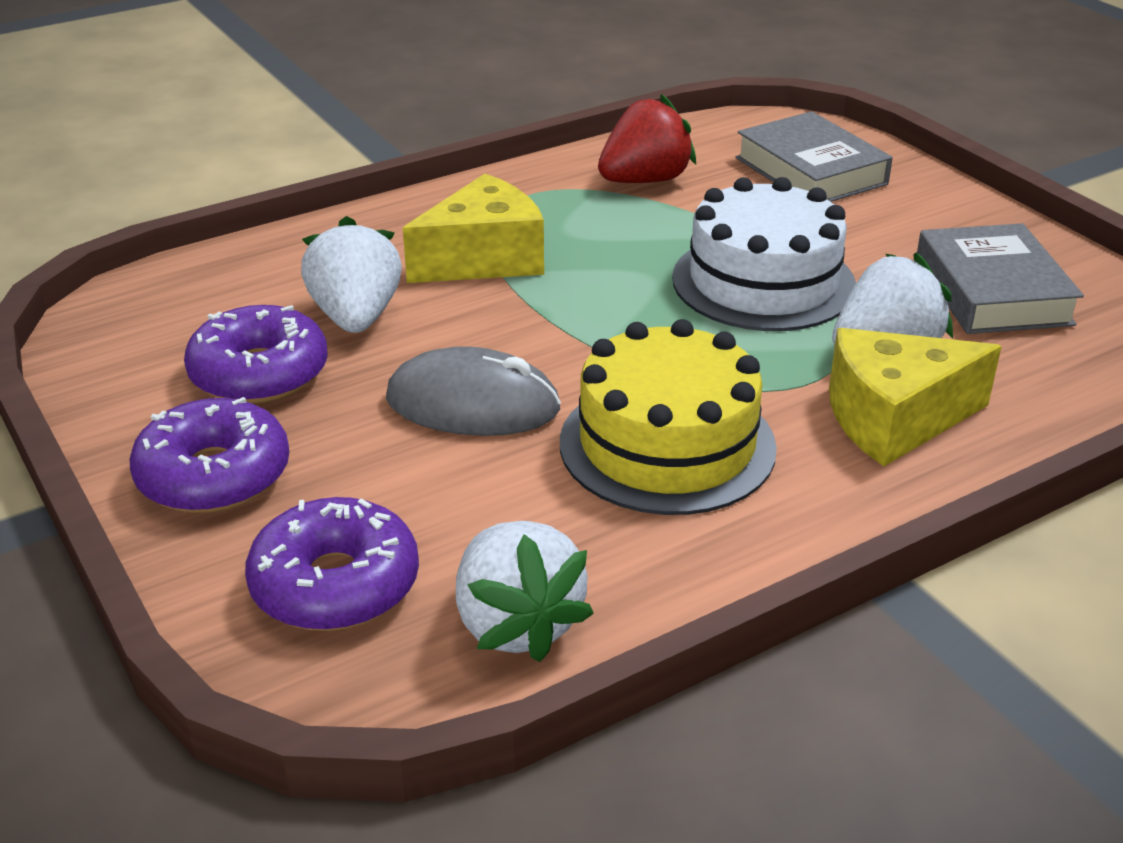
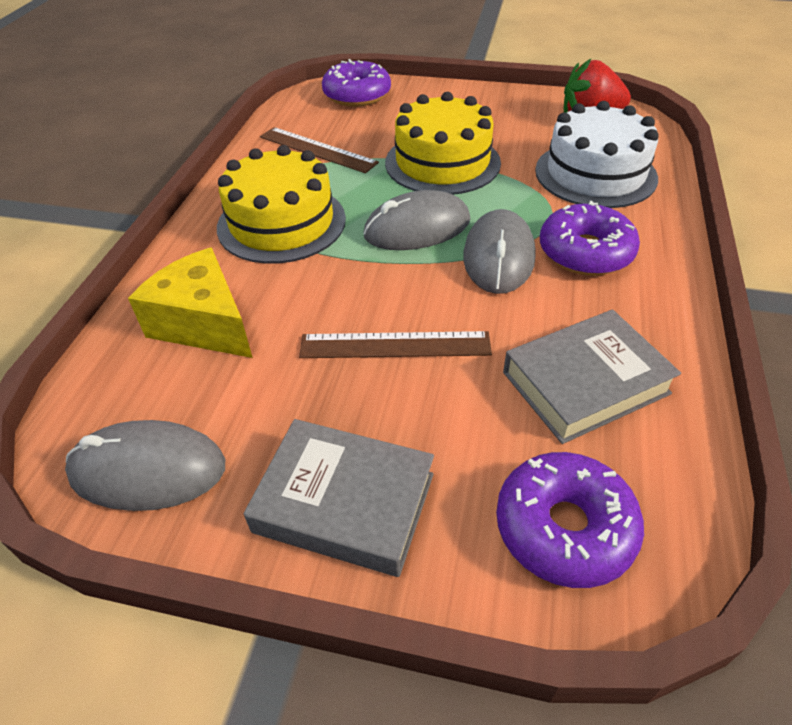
brown ruler: 0 -> 2
grey mouse: 1 -> 3
white strawberry: 3 -> 0
yellow cake: 1 -> 2
yellow cheese: 2 -> 1

